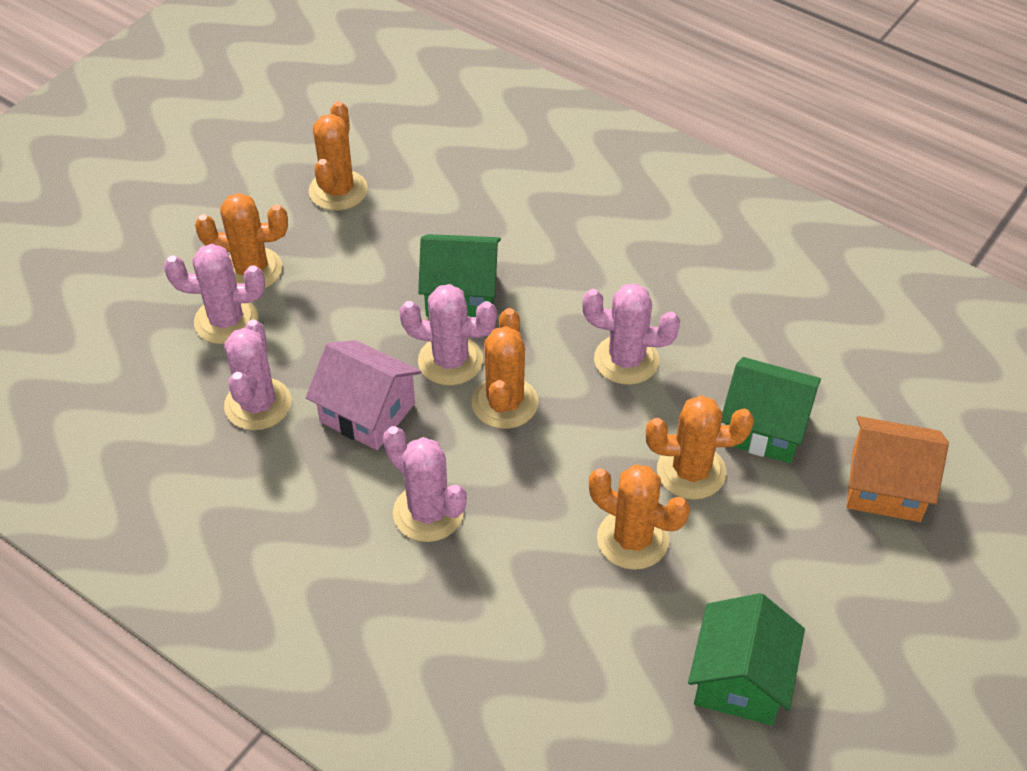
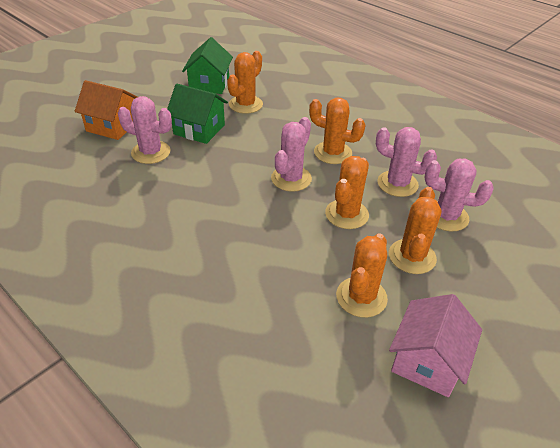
green house: 3 -> 2
pink cactus: 5 -> 4

